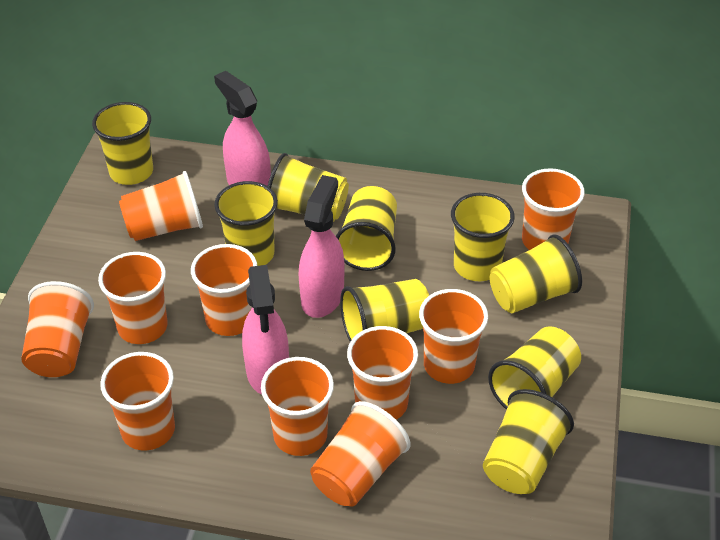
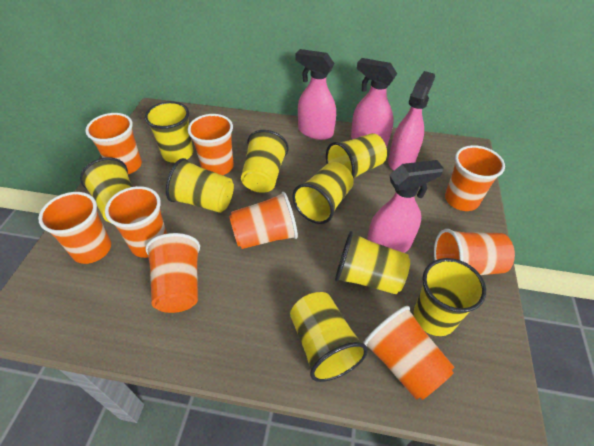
orange cup: 10 -> 9
pink spray bottle: 3 -> 4

